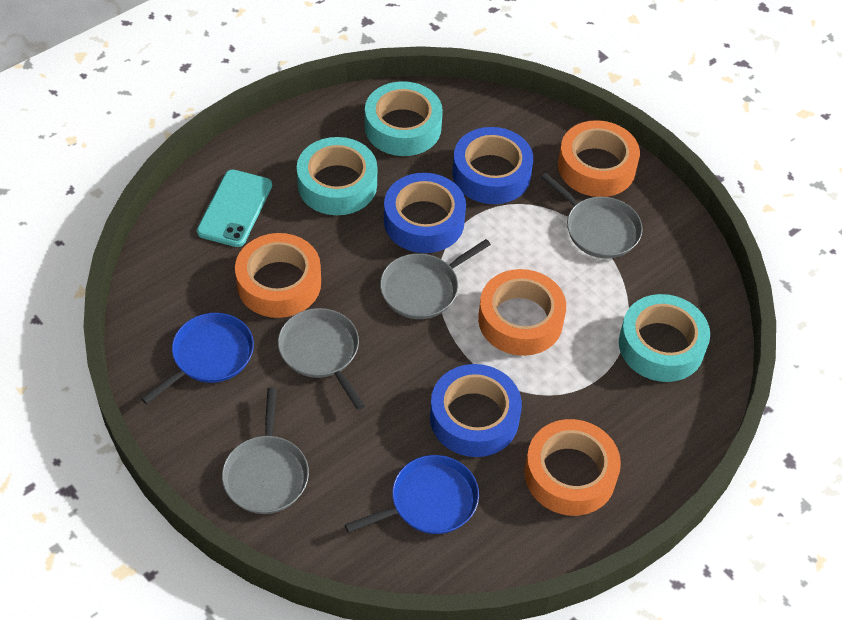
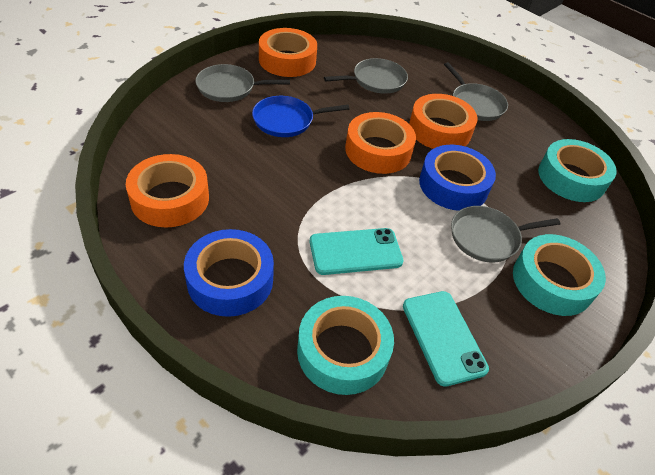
blue pan: 2 -> 1
blue tape: 3 -> 2
turquoise phone: 1 -> 2

